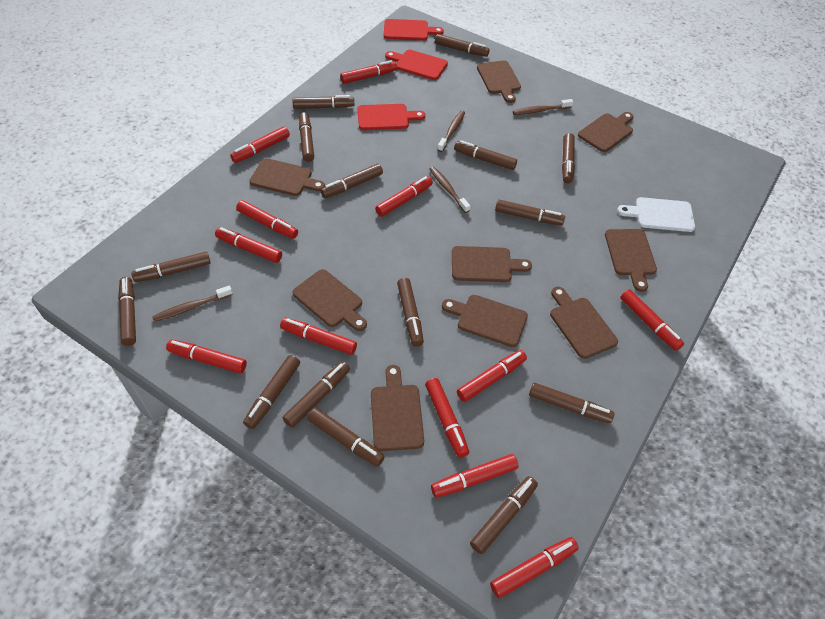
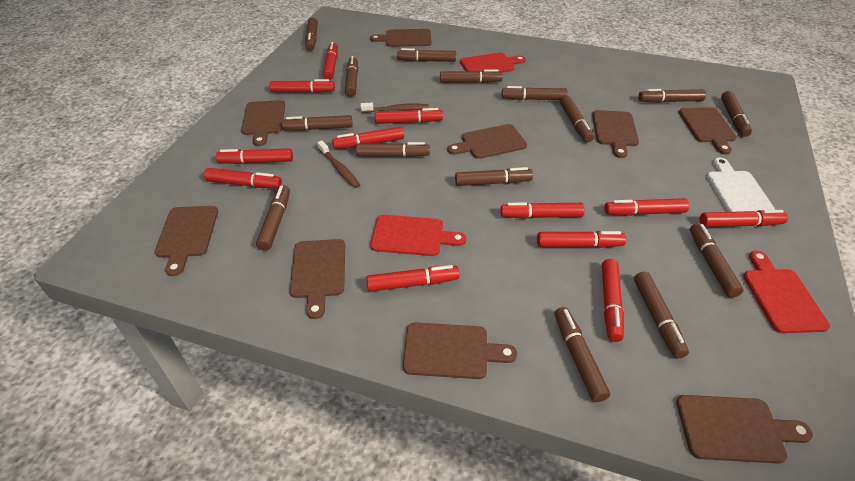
brown toothbrush: 4 -> 2

